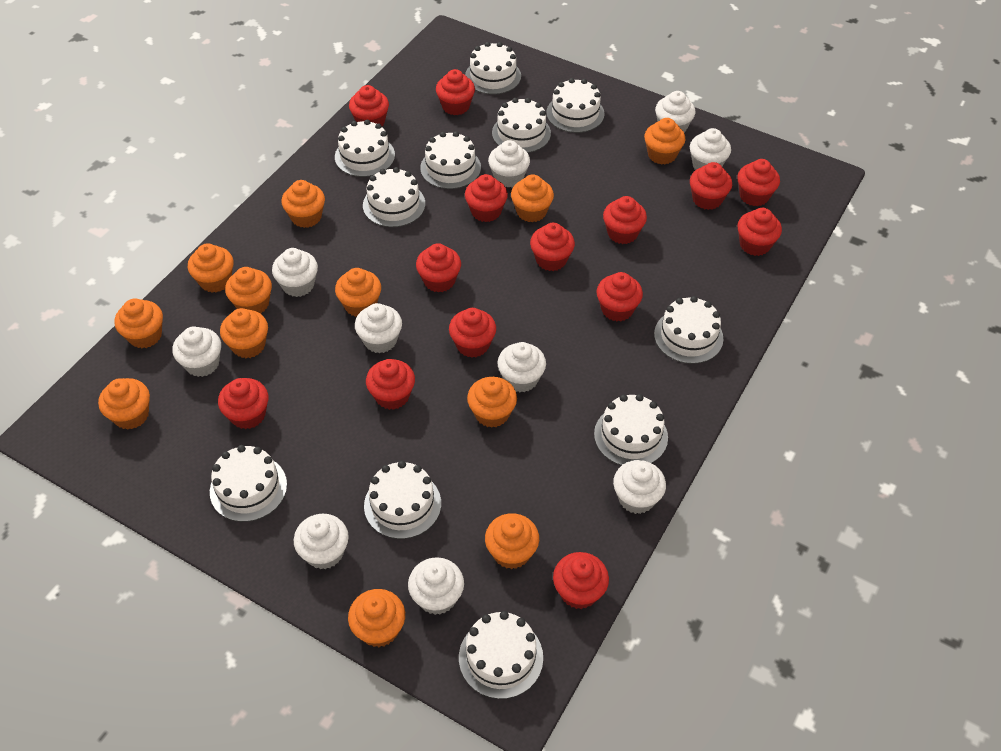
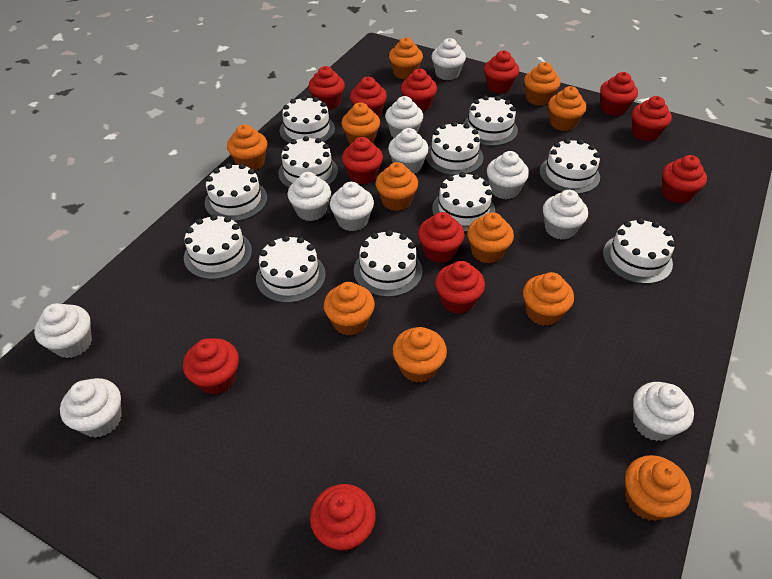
orange cupcake: 12 -> 11
red cupcake: 14 -> 12

